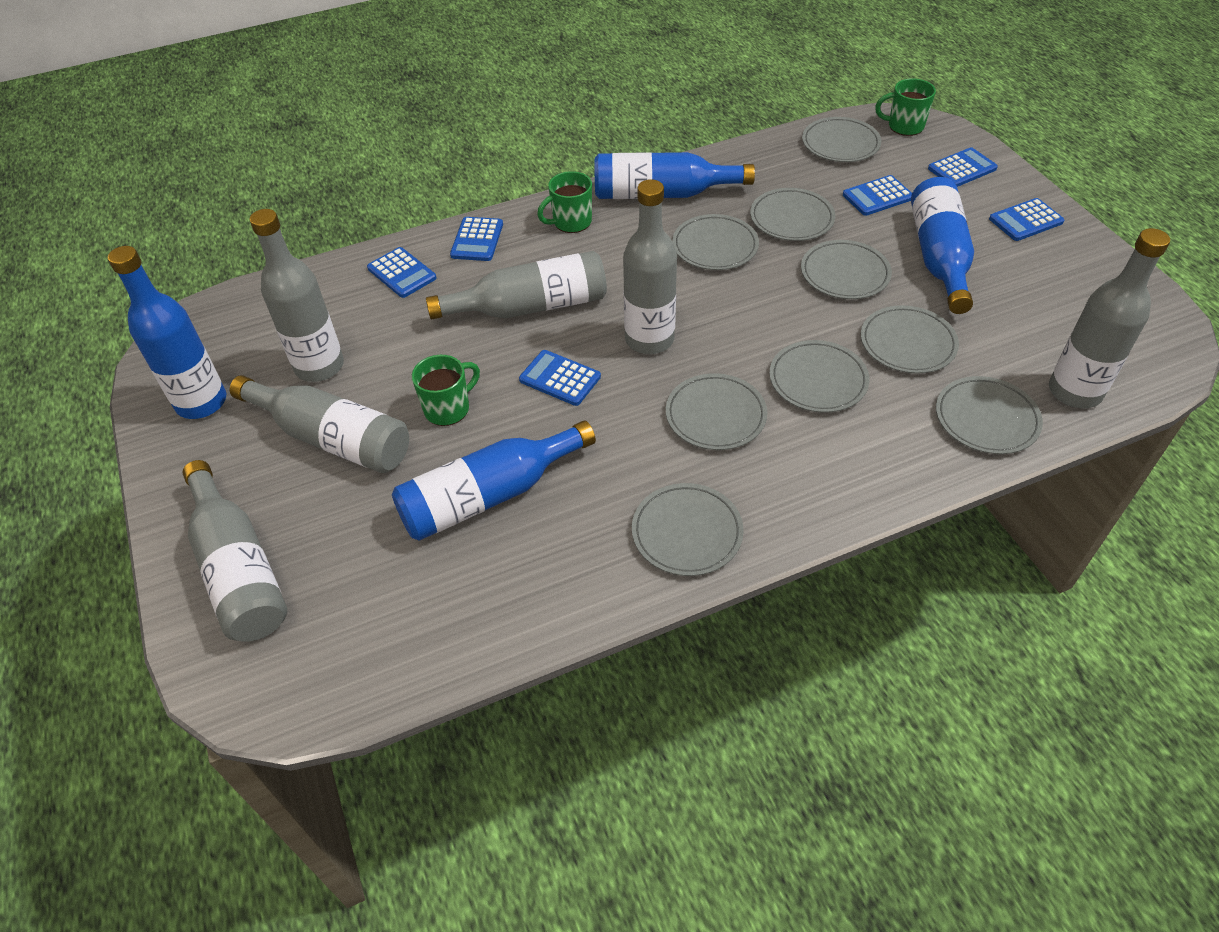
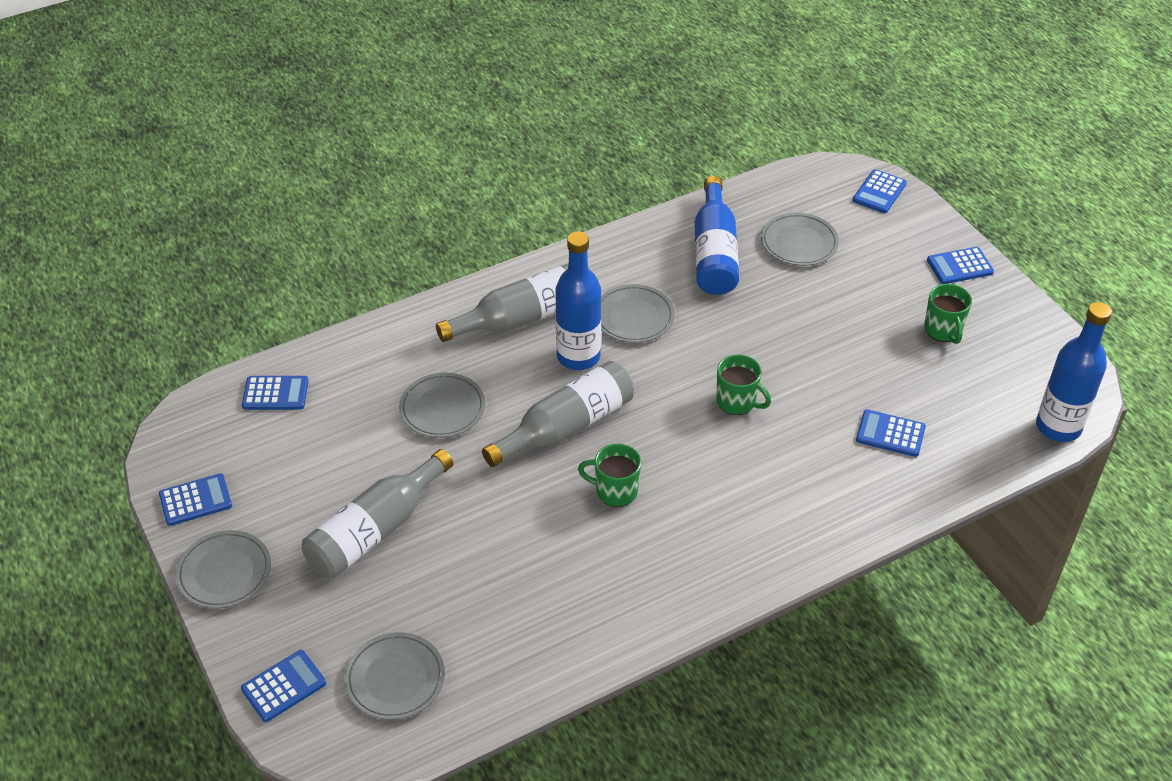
blue bottle: 4 -> 3
grey bottle: 6 -> 3
grey plate: 9 -> 5

